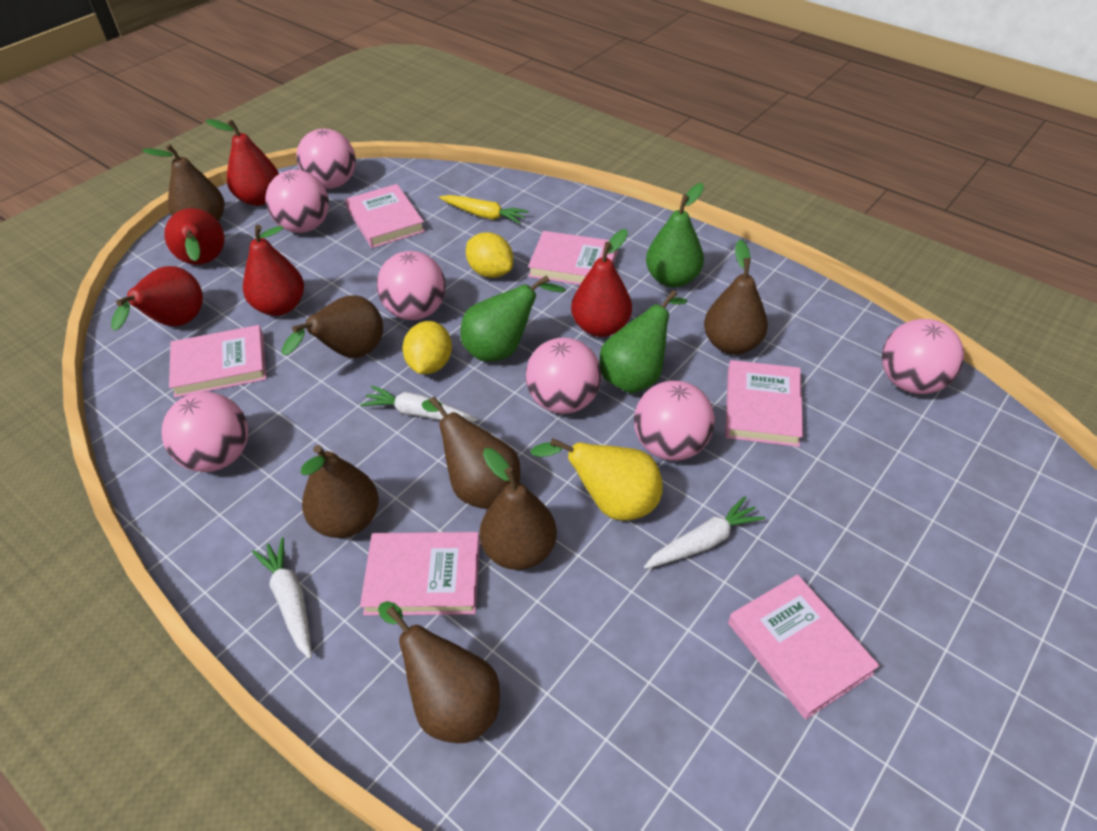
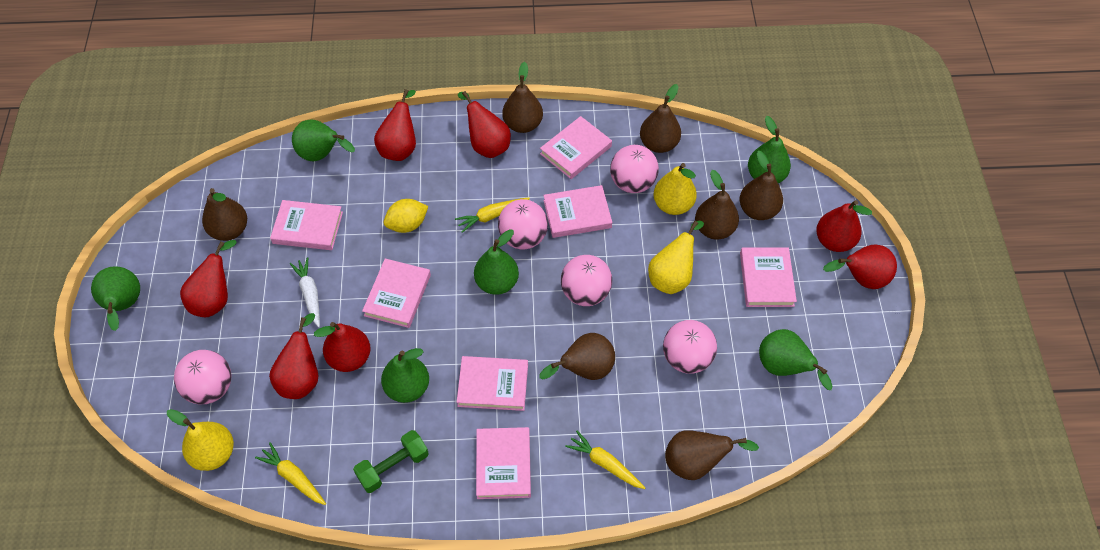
green dumbbell: 0 -> 1
green pear: 3 -> 6
pink ball: 7 -> 5
pink book: 6 -> 7
red pear: 5 -> 7
white carrot: 3 -> 1
yellow carrot: 1 -> 3
yellow lemon: 2 -> 1
yellow pear: 1 -> 3

